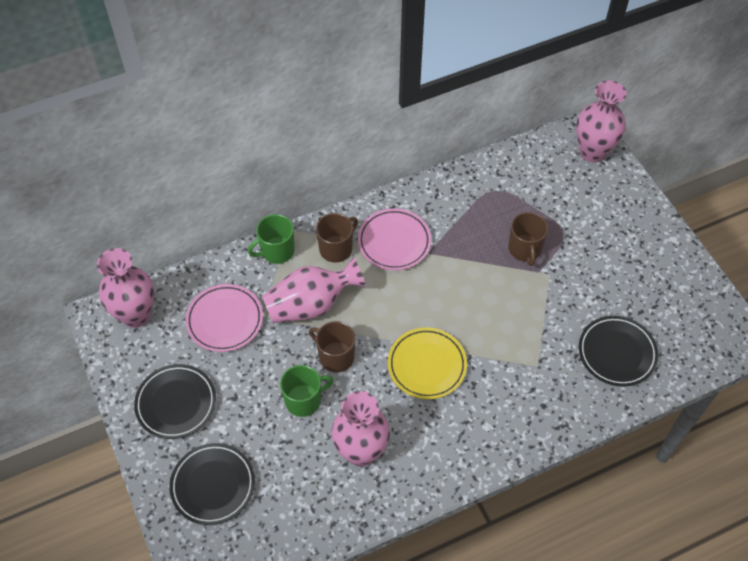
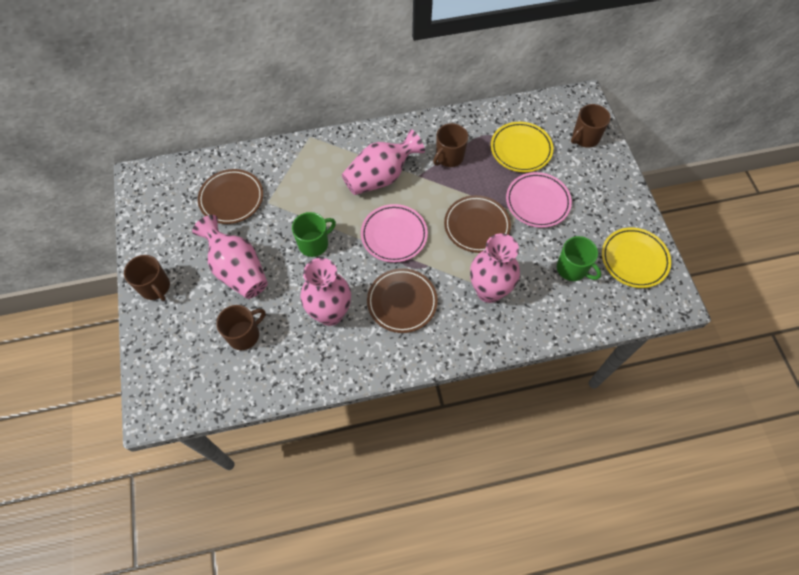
black plate: 3 -> 0
brown mug: 3 -> 4
brown plate: 0 -> 3
yellow plate: 1 -> 2

